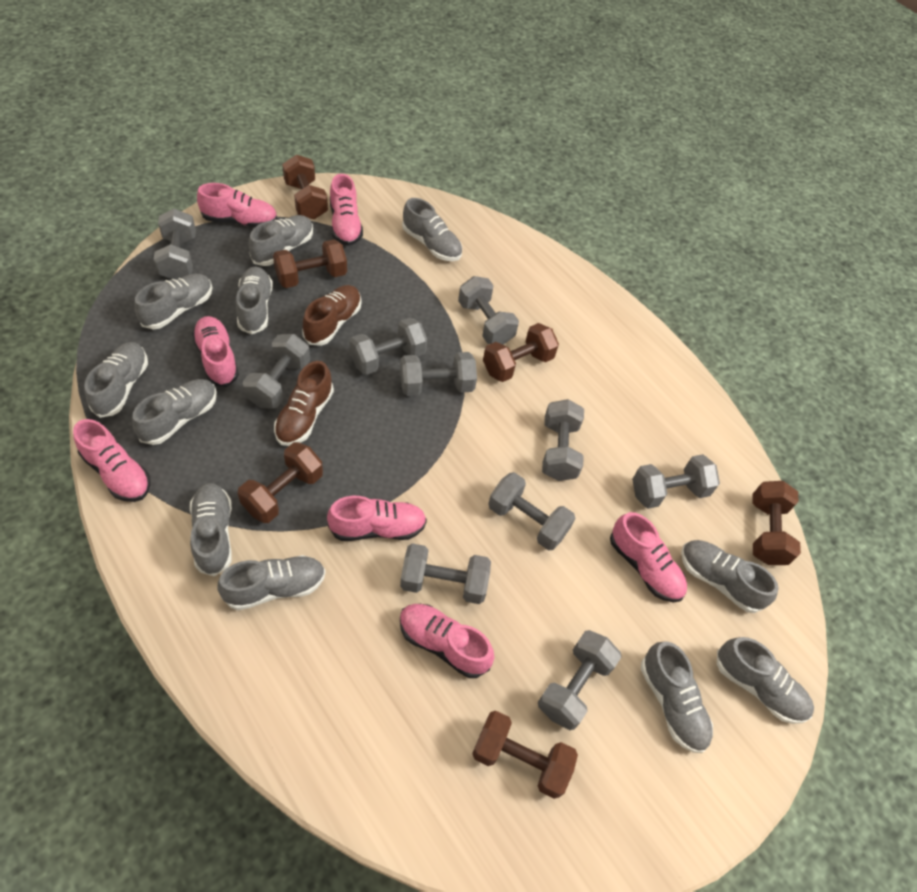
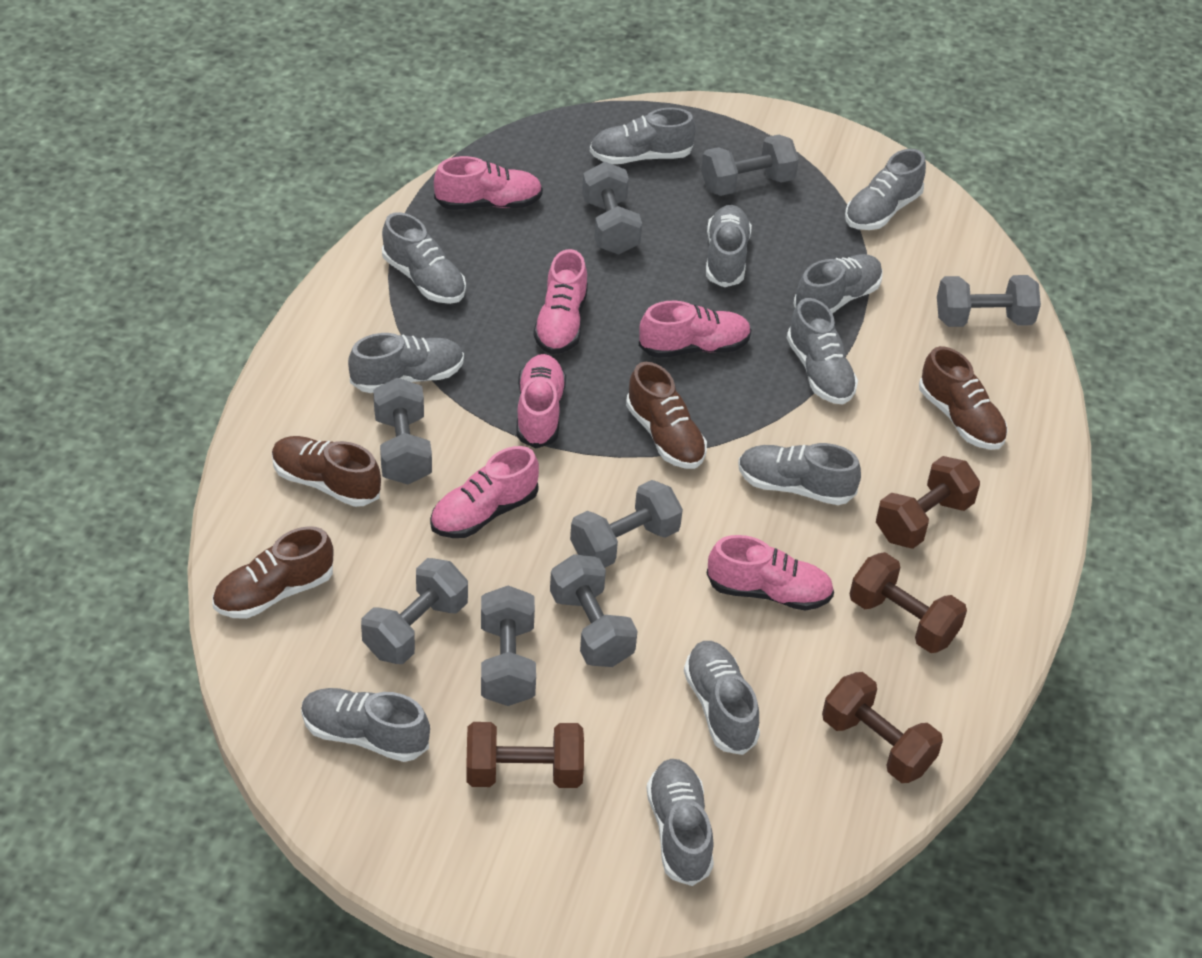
brown dumbbell: 6 -> 4
brown shoe: 2 -> 4
grey dumbbell: 10 -> 8
pink shoe: 7 -> 6

